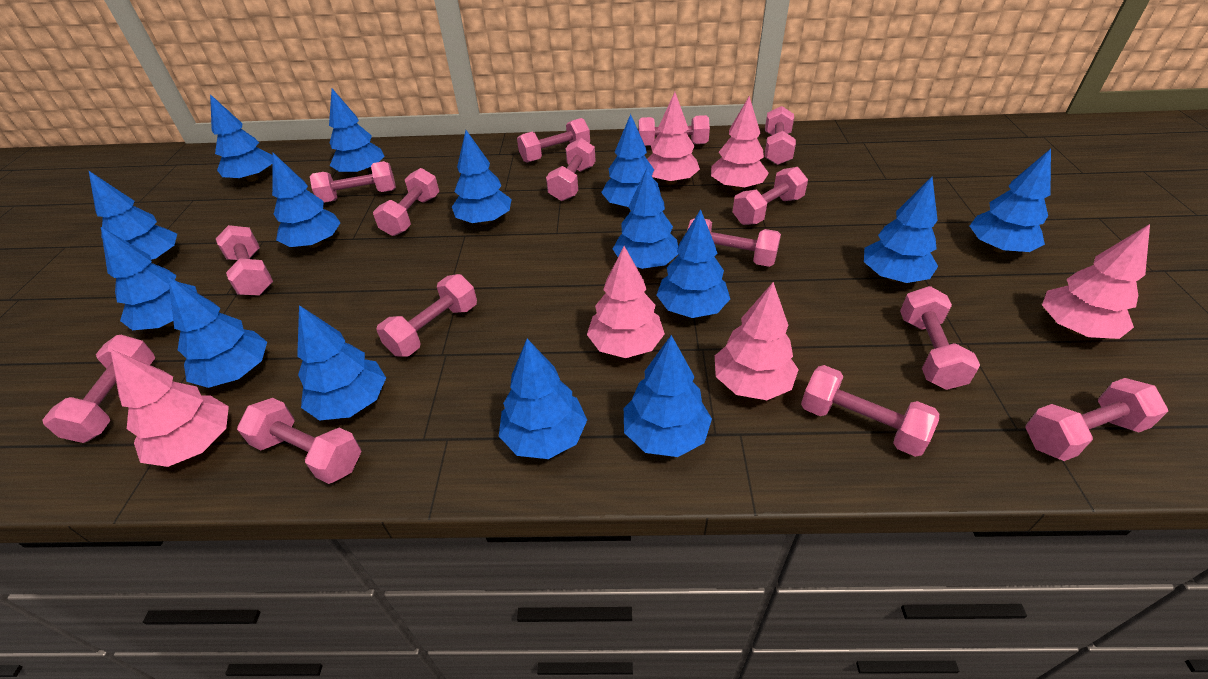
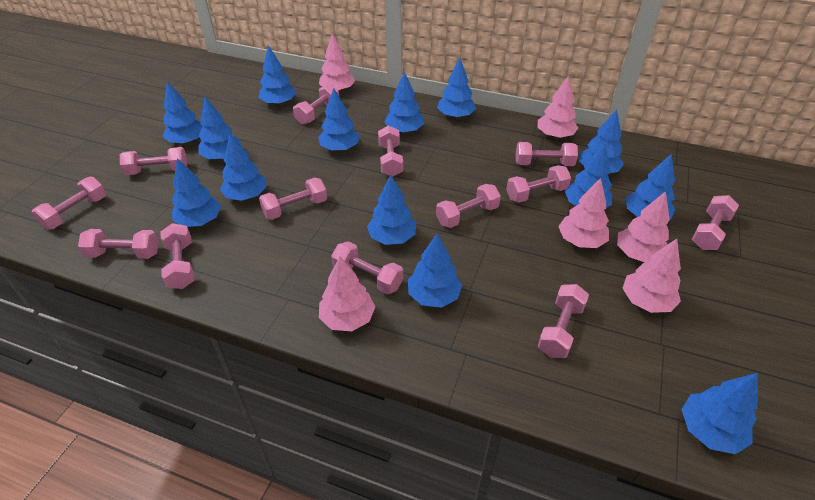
blue tree: 15 -> 14
pink dumbbell: 15 -> 13

